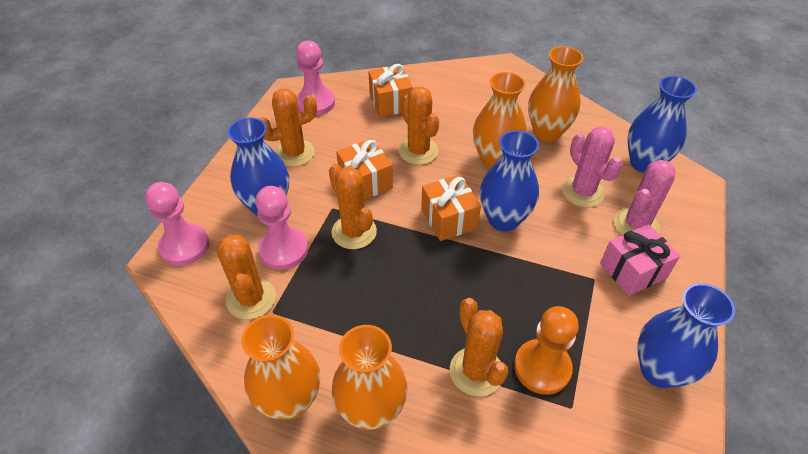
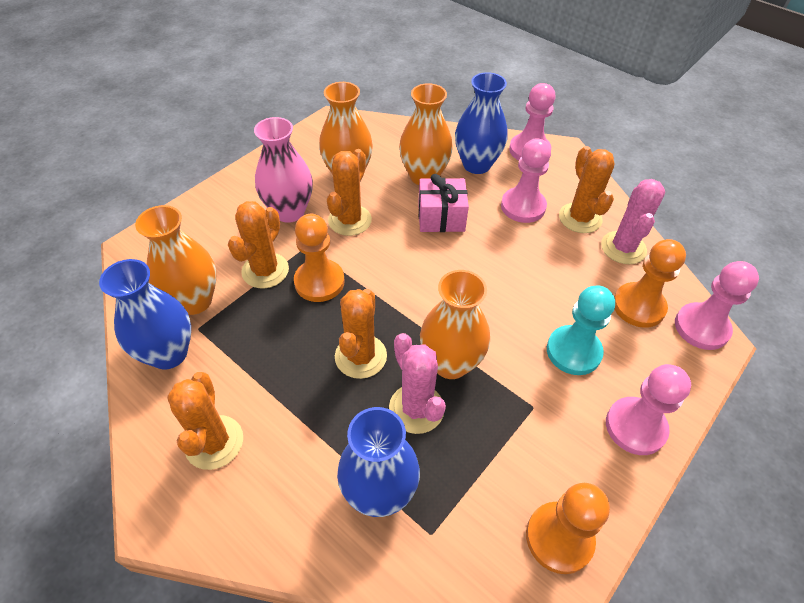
blue vase: 4 -> 3
orange gift: 3 -> 0
orange pawn: 1 -> 3
pink pawn: 3 -> 4
pink vase: 0 -> 1
turquoise pawn: 0 -> 1

